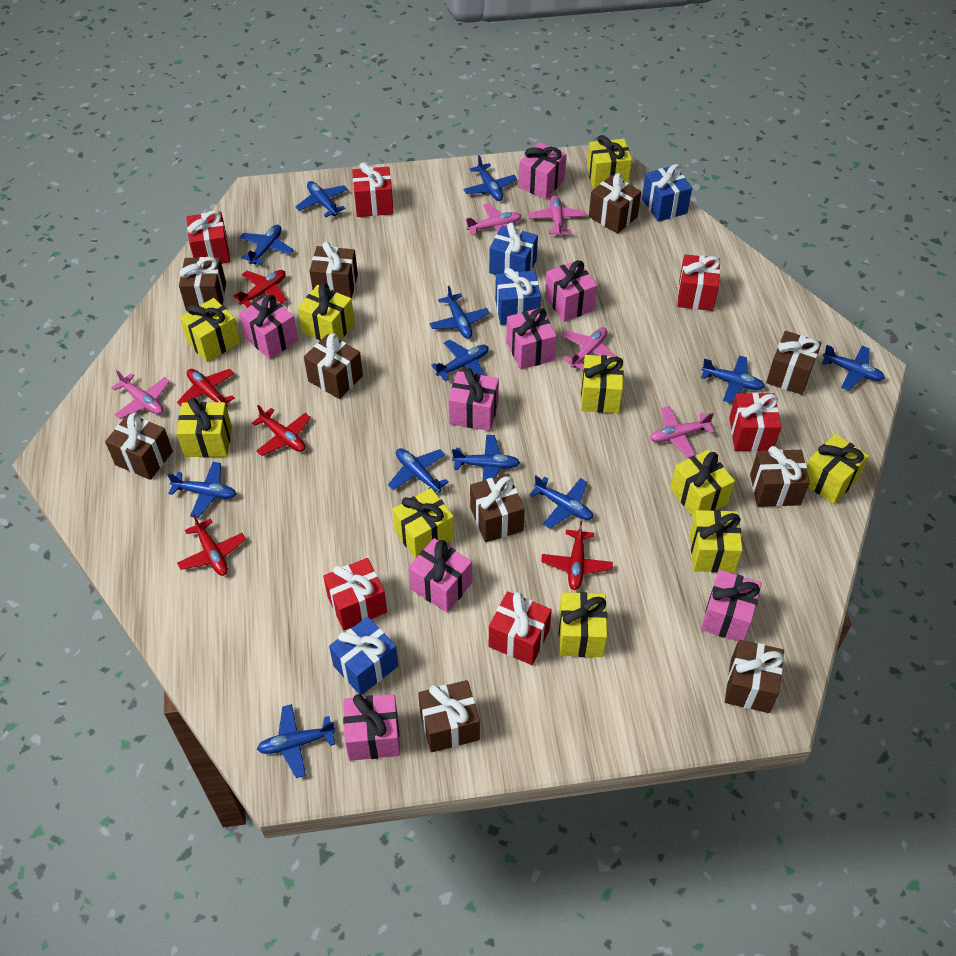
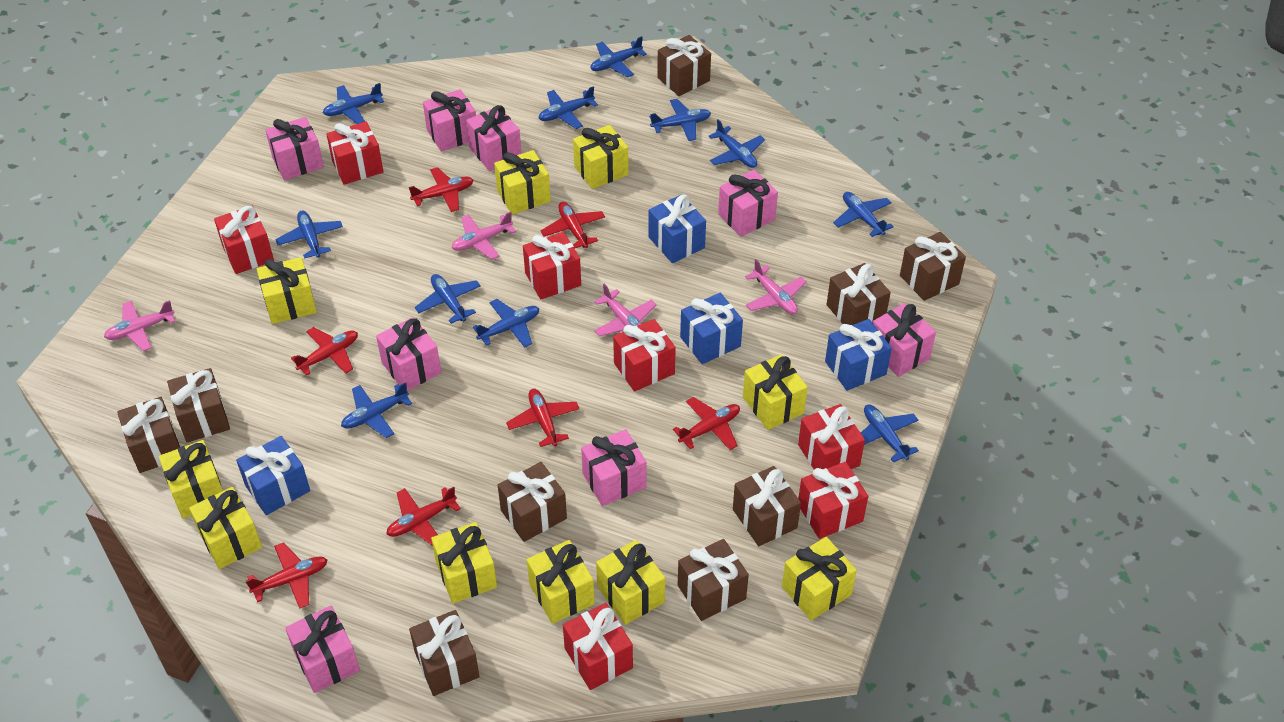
blue plane: 12 -> 11
brown gift: 10 -> 9
pink plane: 5 -> 4
red gift: 6 -> 7
red plane: 5 -> 7

